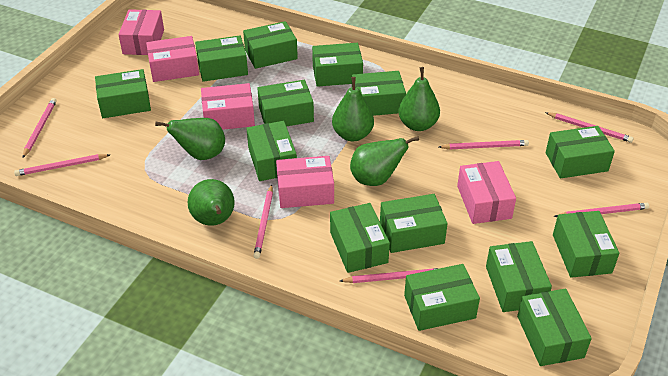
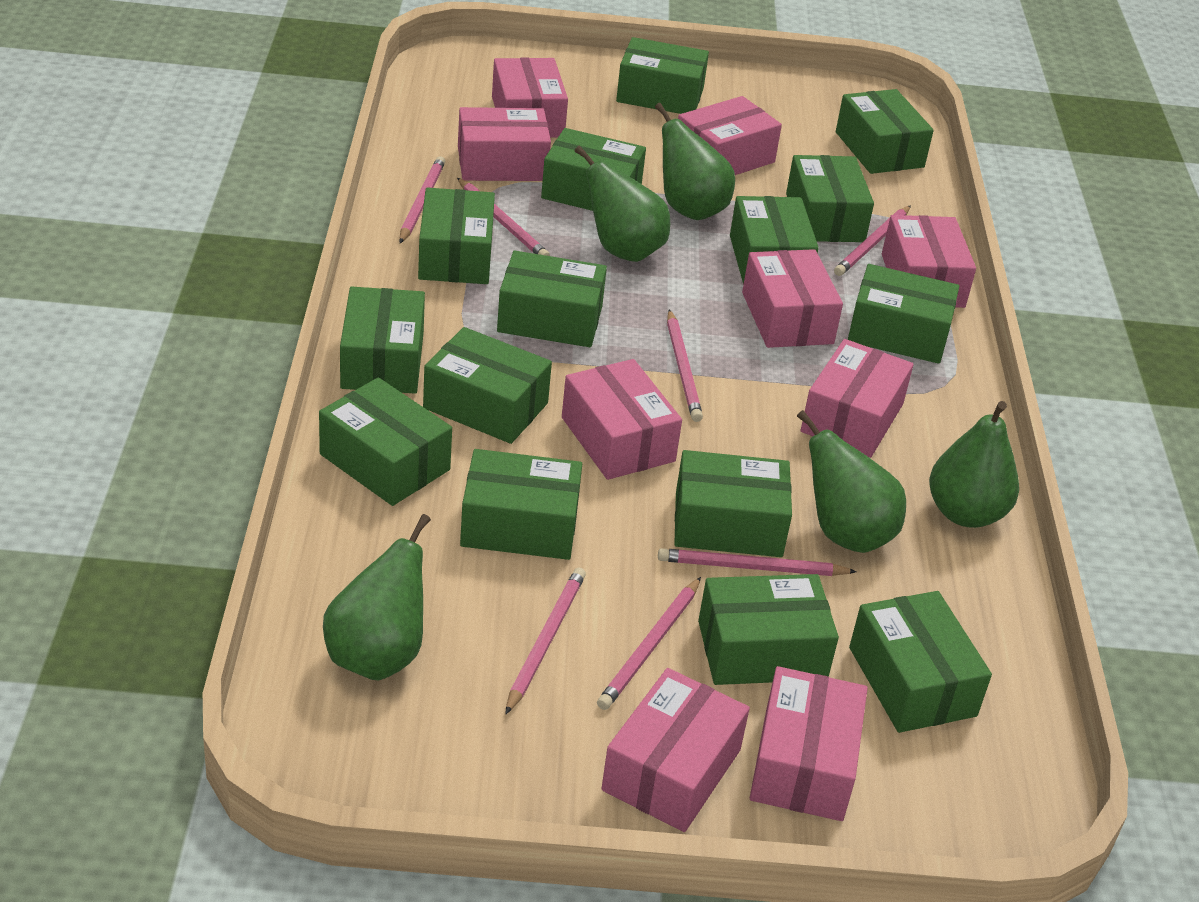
green box: 14 -> 15
pink box: 5 -> 9

